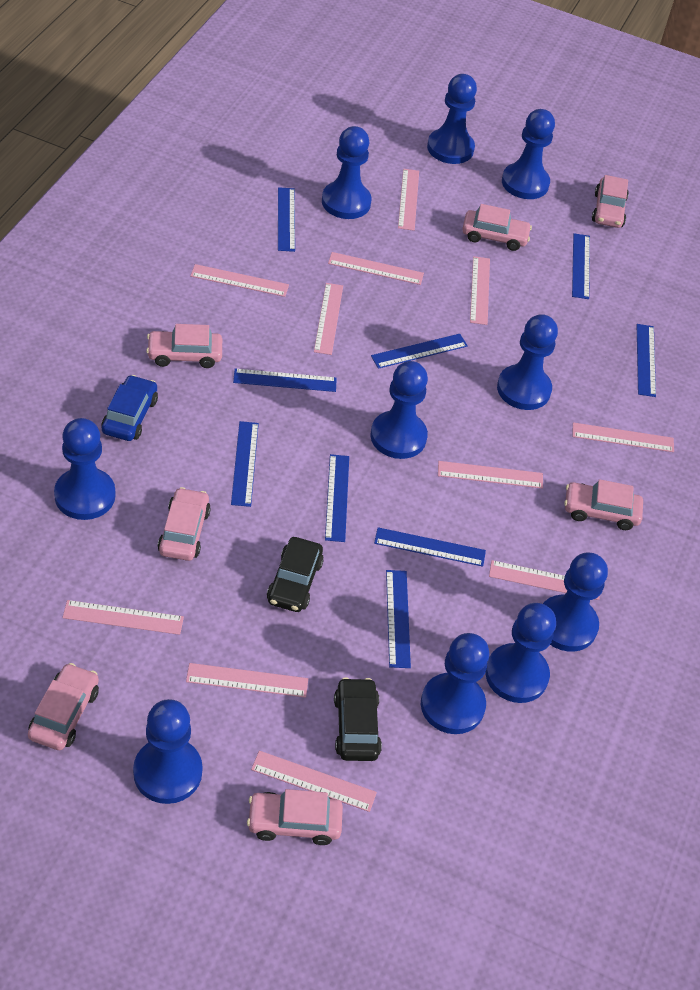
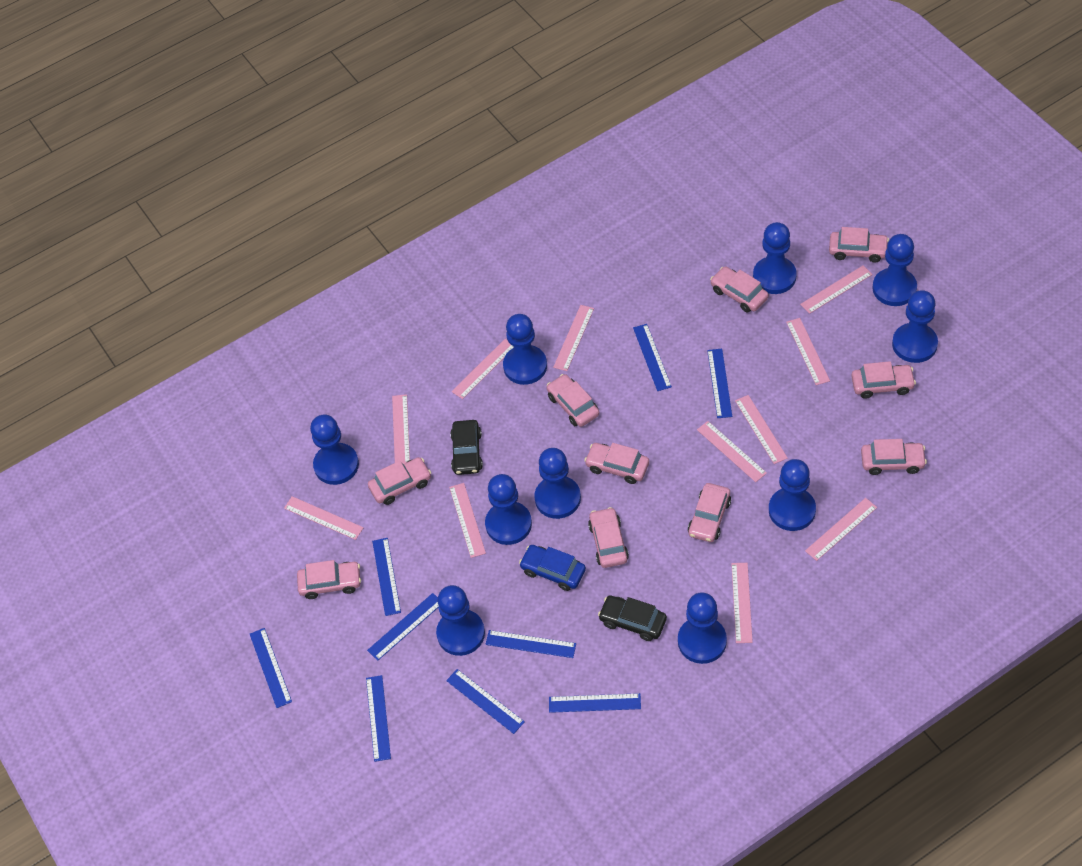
pink car: 7 -> 10

